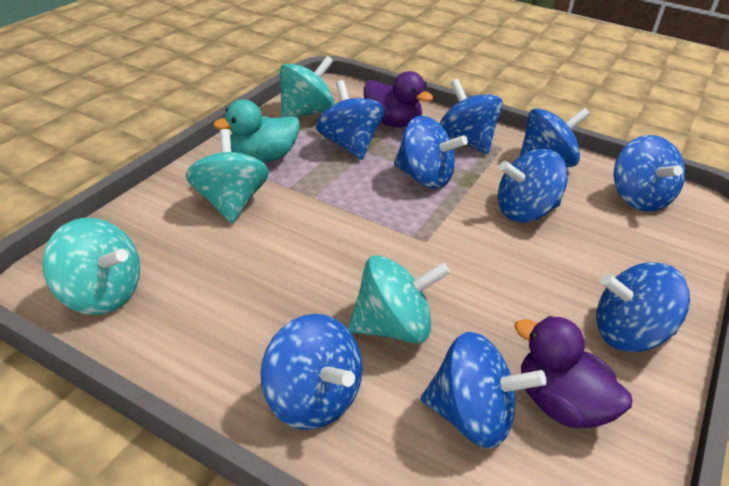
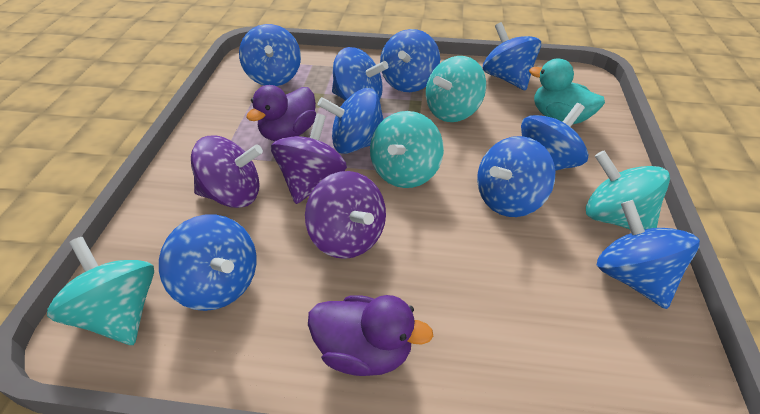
purple spinning top: 0 -> 3

